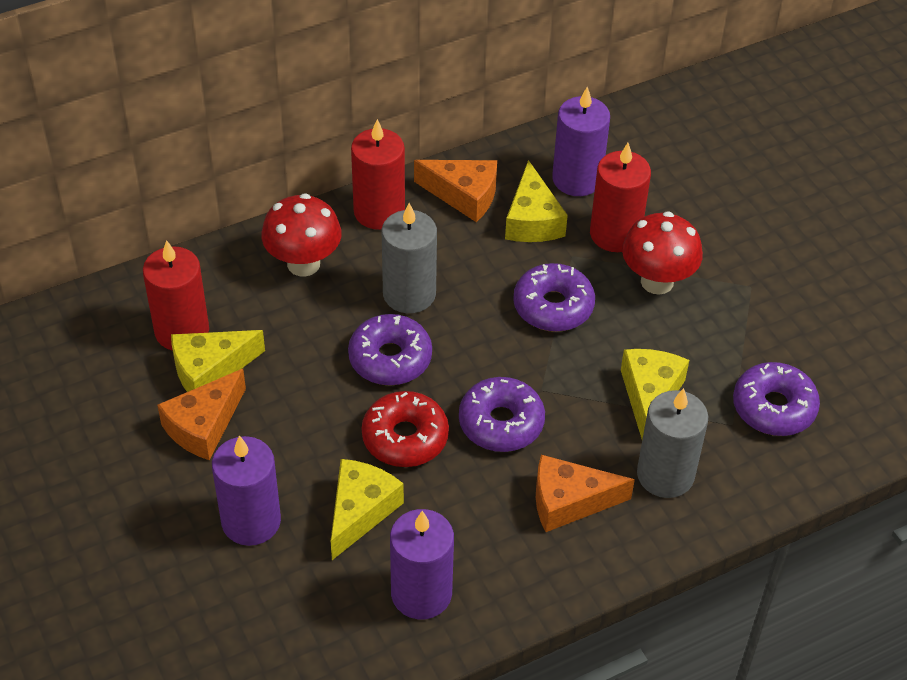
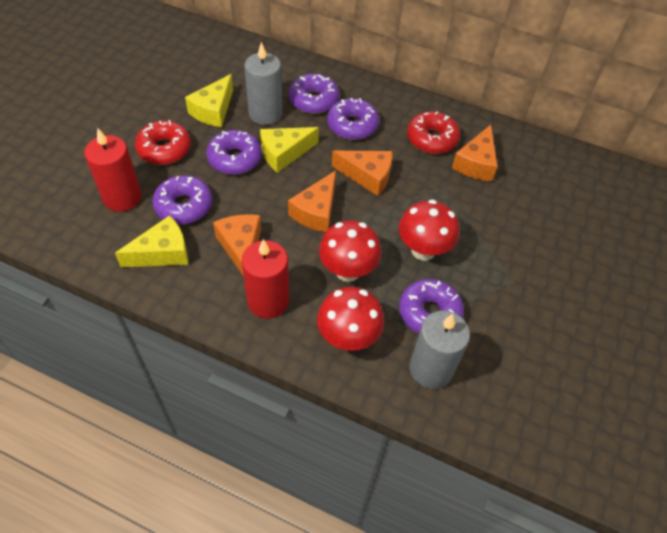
orange cheese: 3 -> 4
purple candle: 3 -> 0
purple donut: 4 -> 5
red candle: 3 -> 2
red donut: 1 -> 2
red mushroom: 2 -> 3
yellow cheese: 4 -> 3

